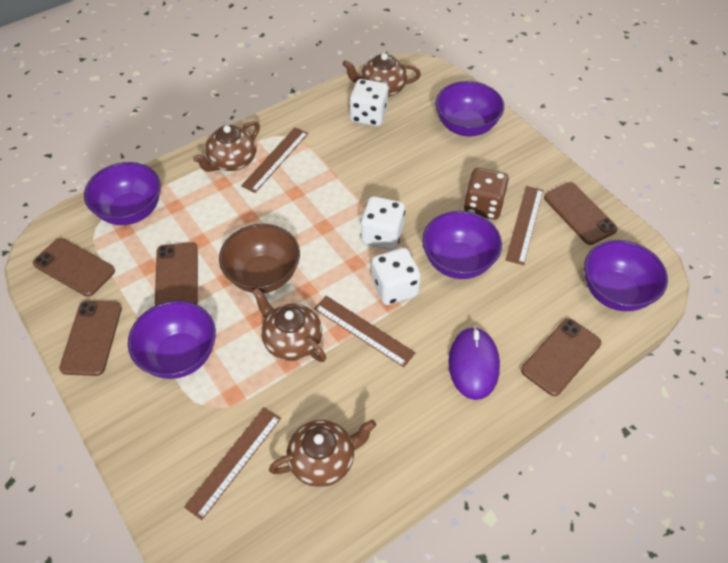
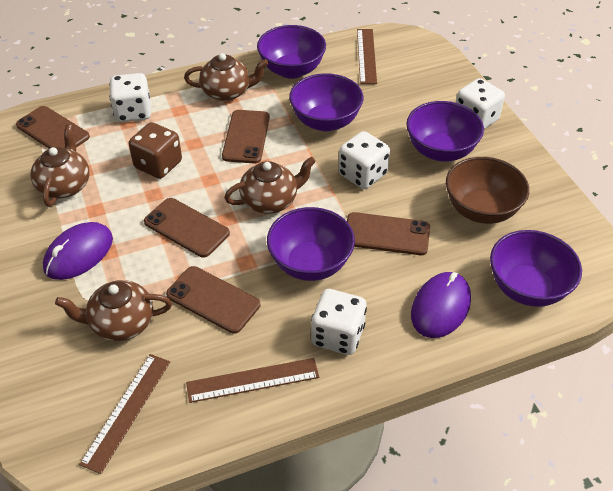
brown ruler: 4 -> 3
purple mouse: 1 -> 2
white dice: 3 -> 4

